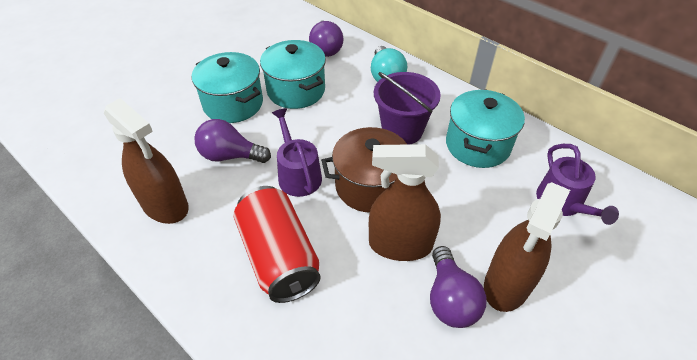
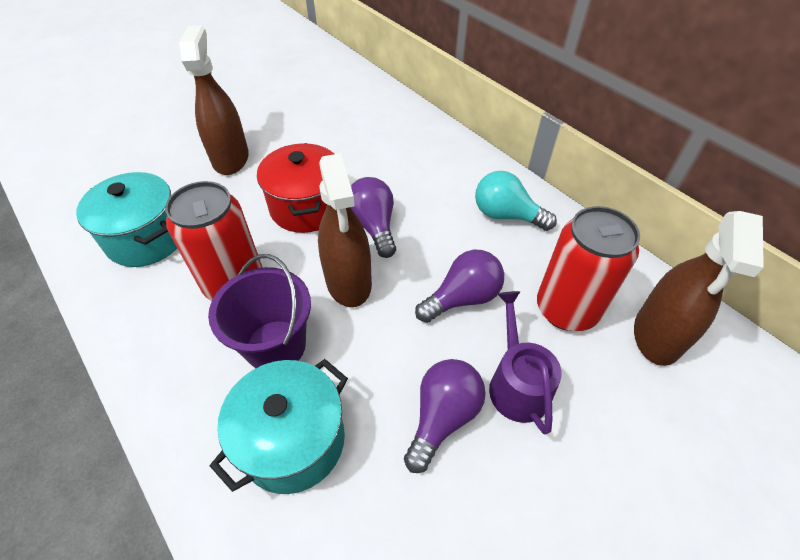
brown pot: 1 -> 0
purple watering can: 2 -> 1
red can: 1 -> 2
red pot: 0 -> 1
turquoise pot: 3 -> 2

